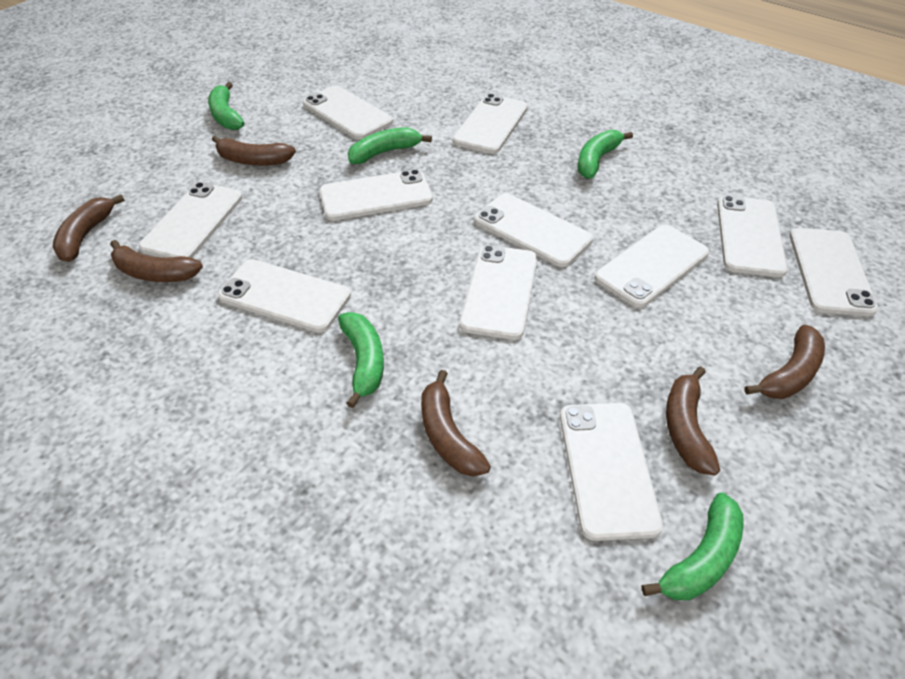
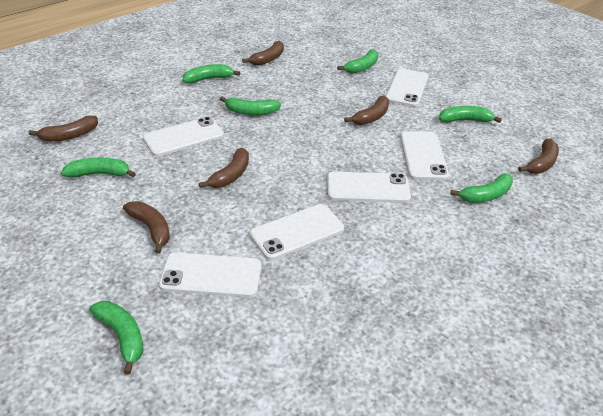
green banana: 5 -> 7
white phone: 11 -> 6

